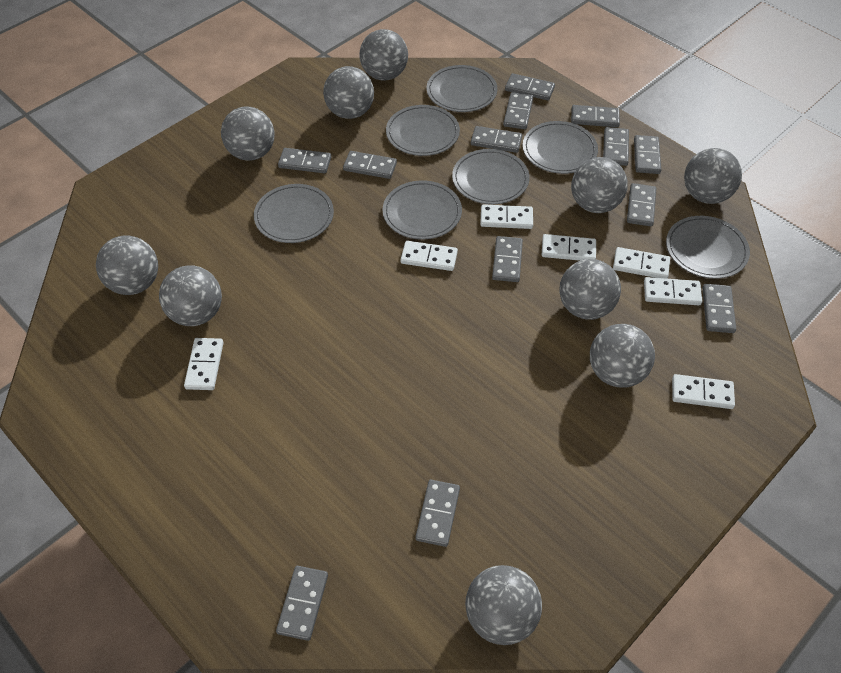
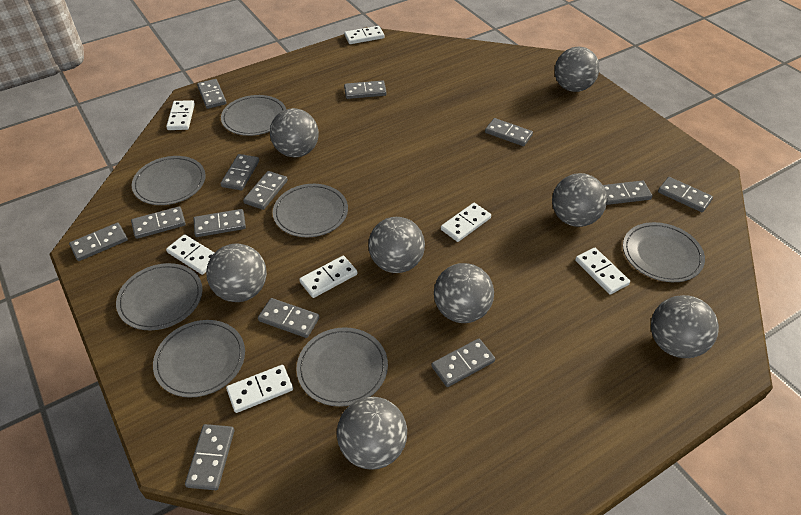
grey ball: 10 -> 8

